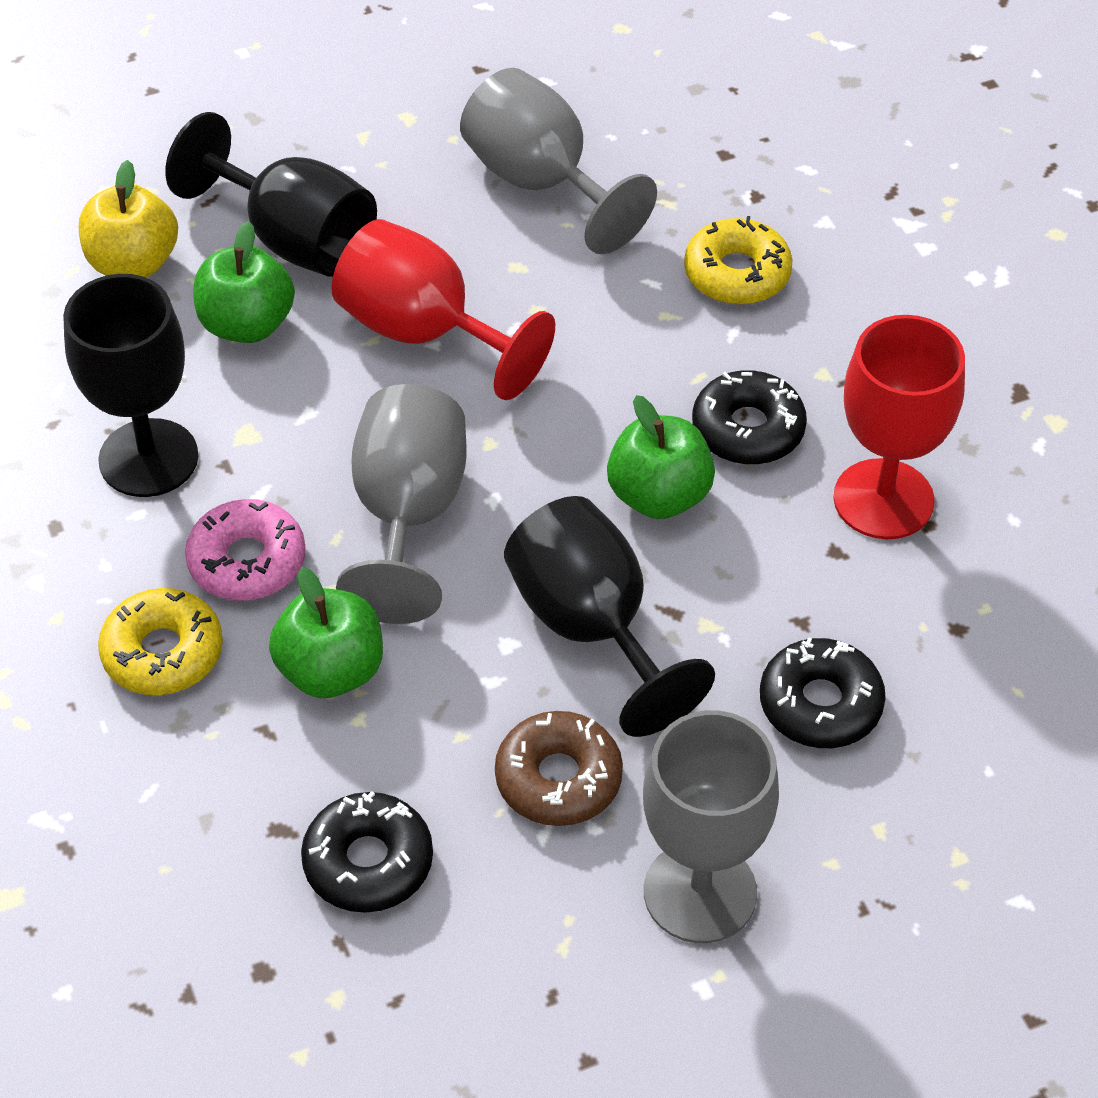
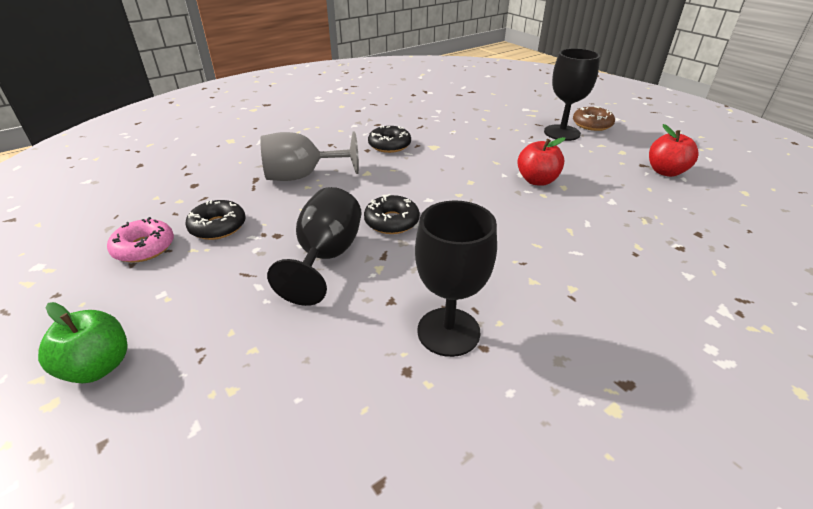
green apple: 3 -> 1
grey goblet: 3 -> 1
red apple: 0 -> 2
red goblet: 2 -> 0
yellow apple: 1 -> 0
yellow donut: 2 -> 0

